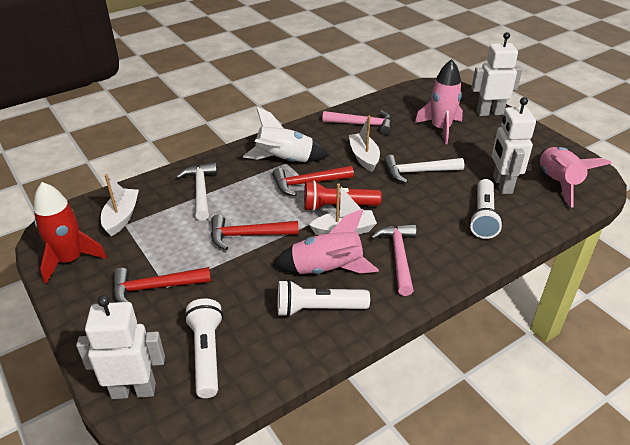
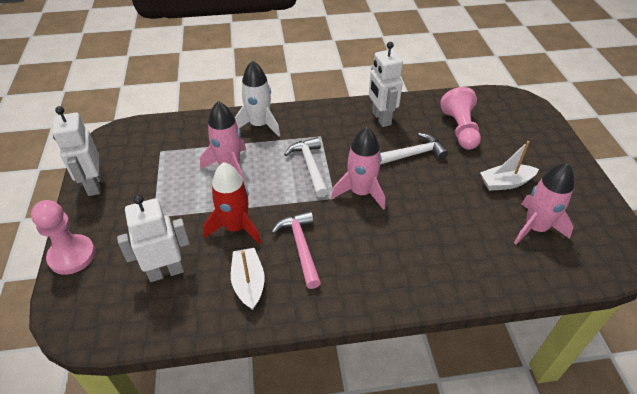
pink hammer: 2 -> 1
pink pawn: 0 -> 2
red flashlight: 1 -> 0
red hammer: 3 -> 0
white boat: 3 -> 2
white flashlight: 3 -> 0

